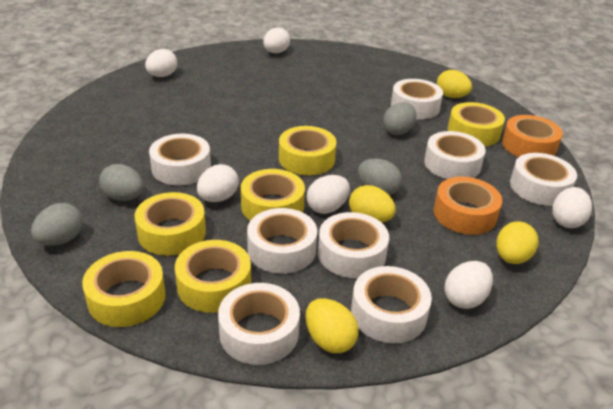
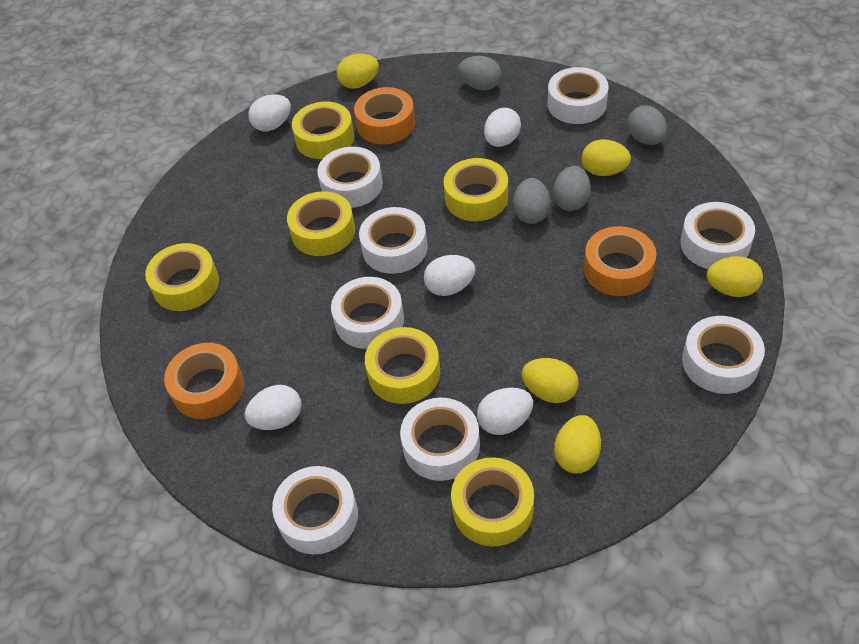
orange tape: 2 -> 3
white egg: 6 -> 5
yellow egg: 4 -> 5

